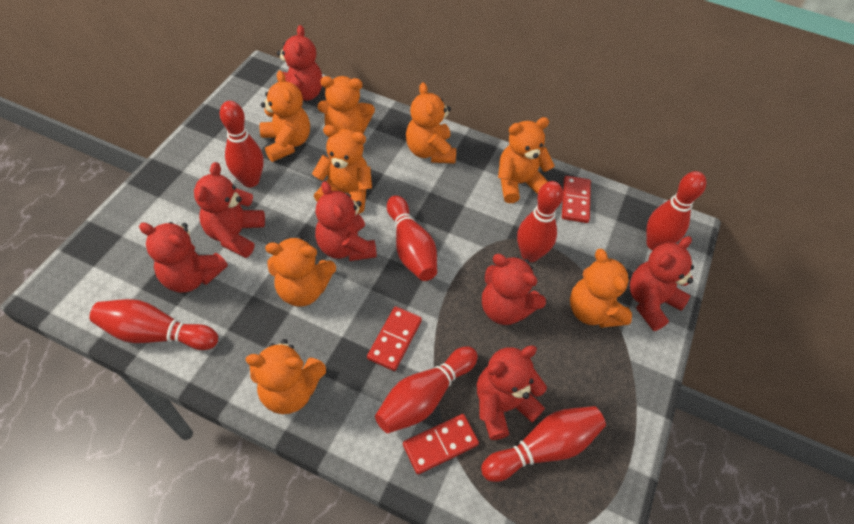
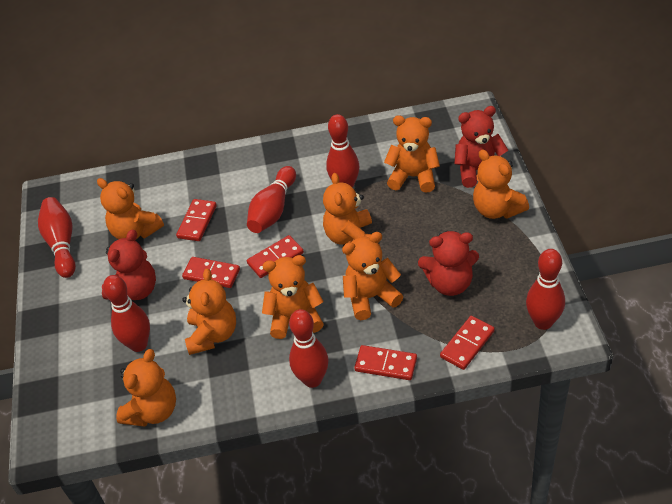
red bowling pin: 7 -> 6
red domino: 3 -> 5
red teddy bear: 7 -> 3

